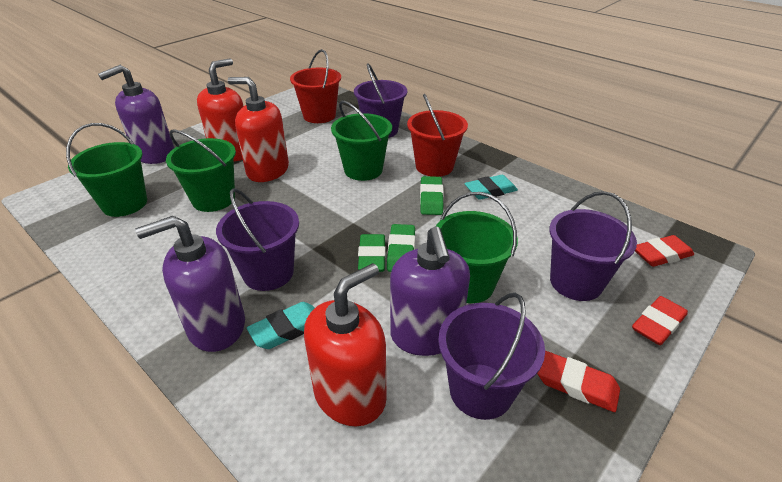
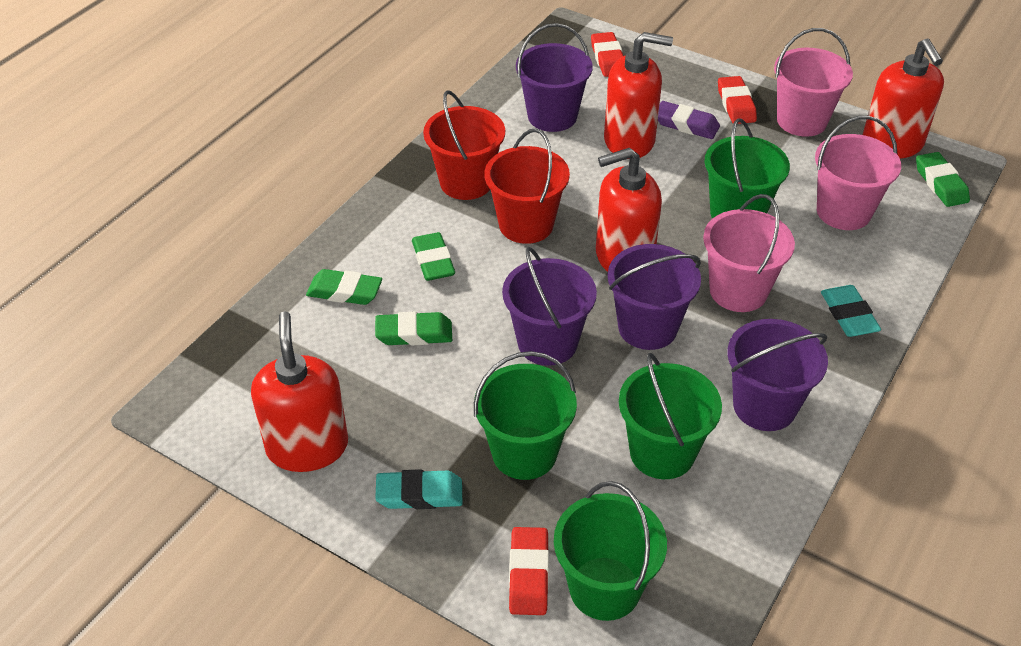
green eraser: 3 -> 4
pink bucket: 0 -> 3
purple eraser: 0 -> 1
purple soap dispenser: 3 -> 0
red soap dispenser: 3 -> 4

